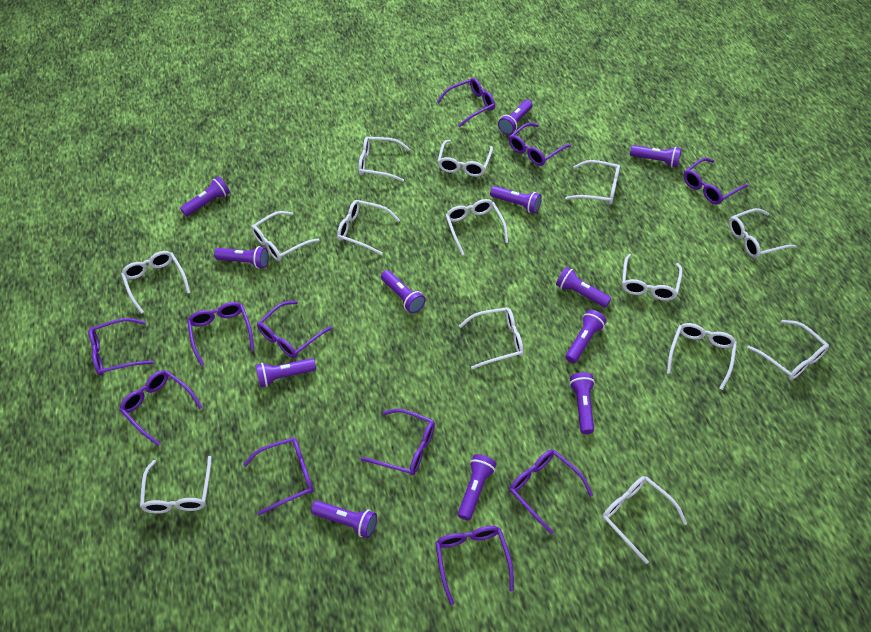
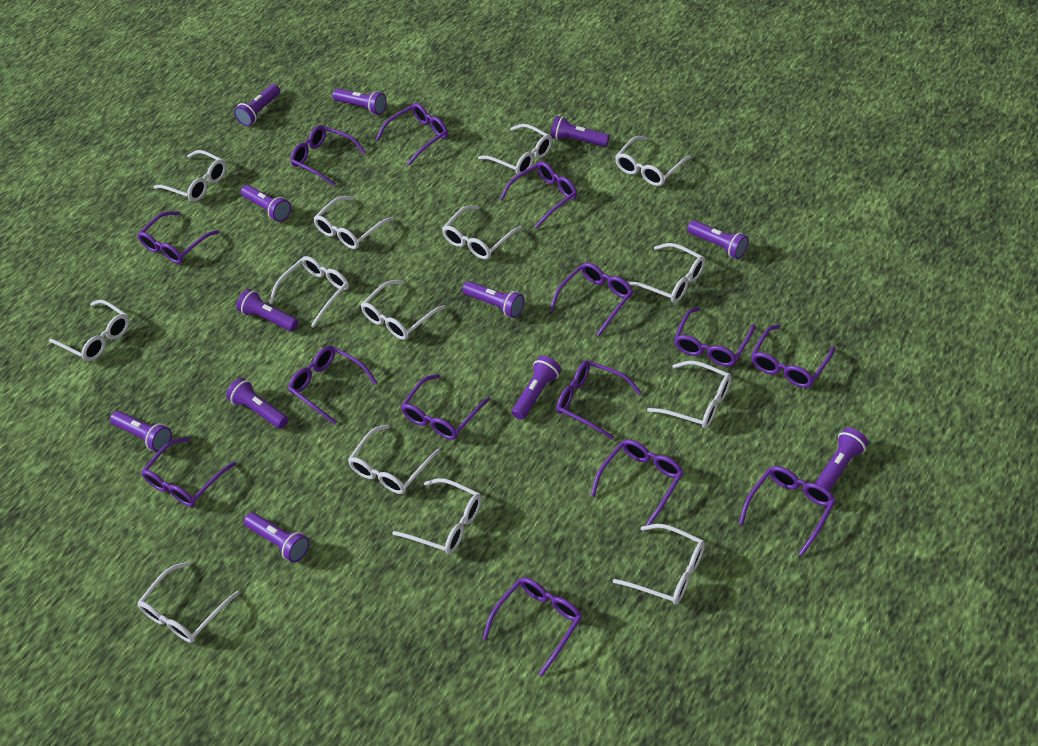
purple glasses: 11 -> 14

